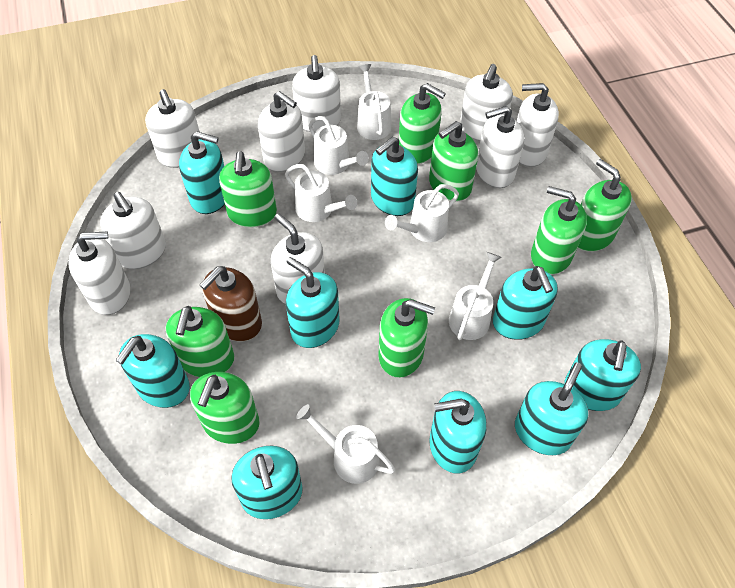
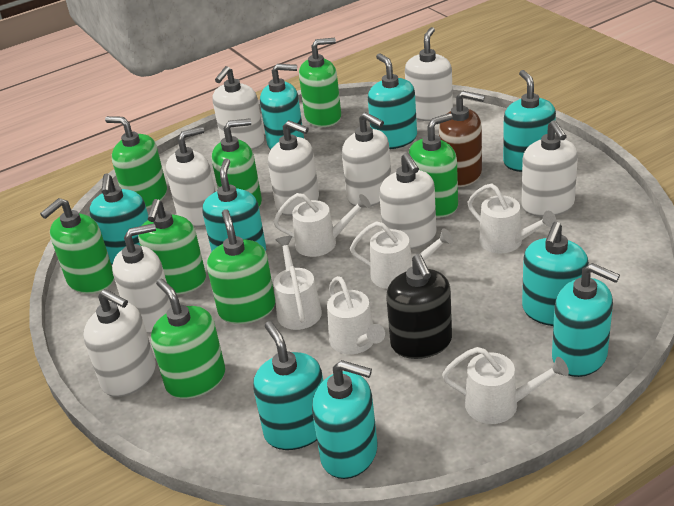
black soap dispenser: 0 -> 1

